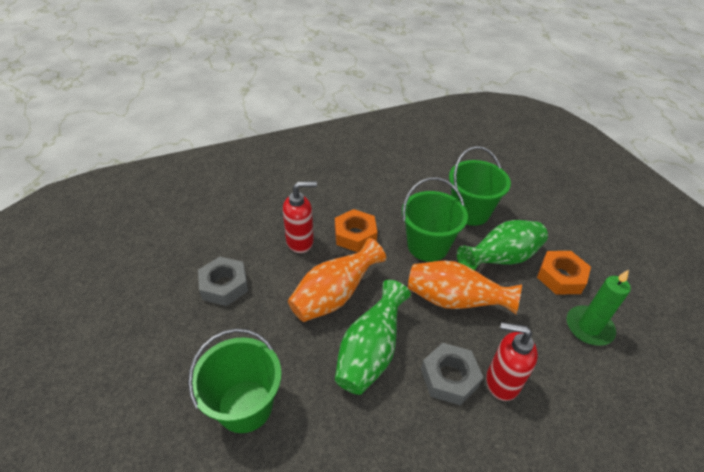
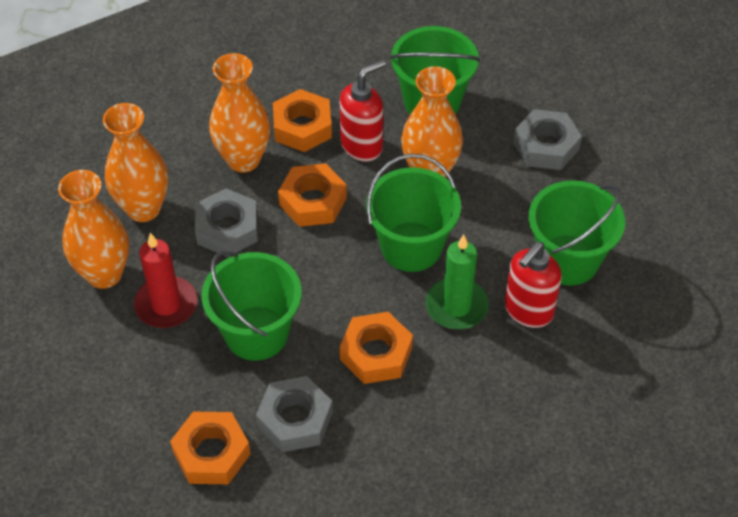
green bucket: 3 -> 4
green vase: 2 -> 0
grey nut: 2 -> 3
orange nut: 2 -> 4
orange vase: 2 -> 4
red candle: 0 -> 1

